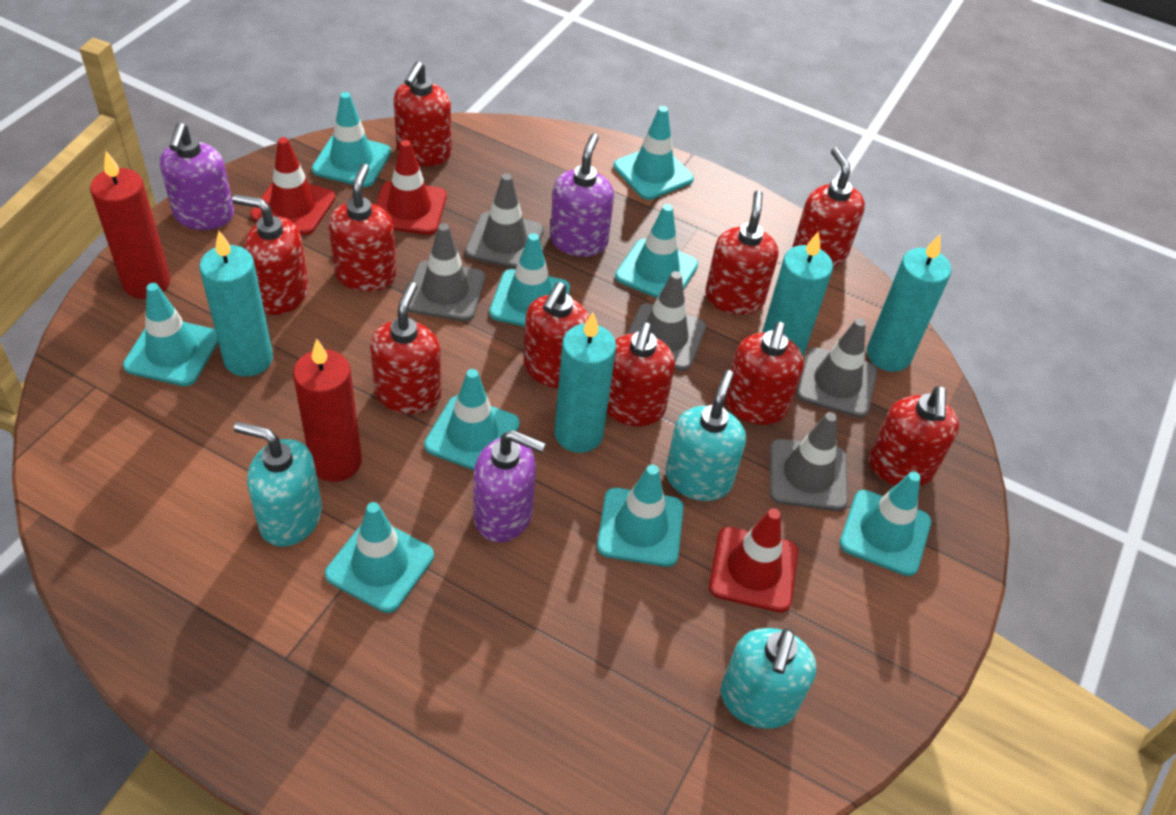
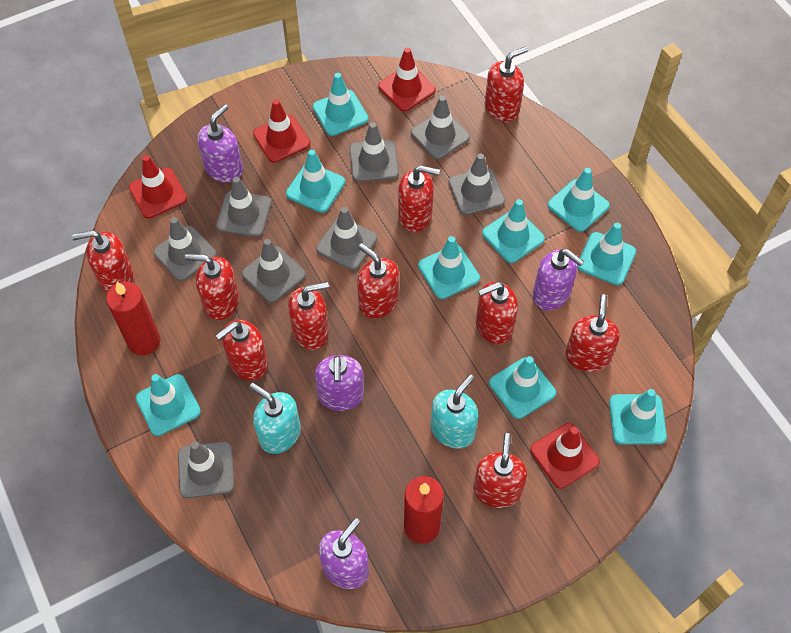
grey traffic cone: 5 -> 8
purple soap dispenser: 3 -> 4
red traffic cone: 3 -> 4
turquoise candle: 4 -> 0
turquoise soap dispenser: 3 -> 2

